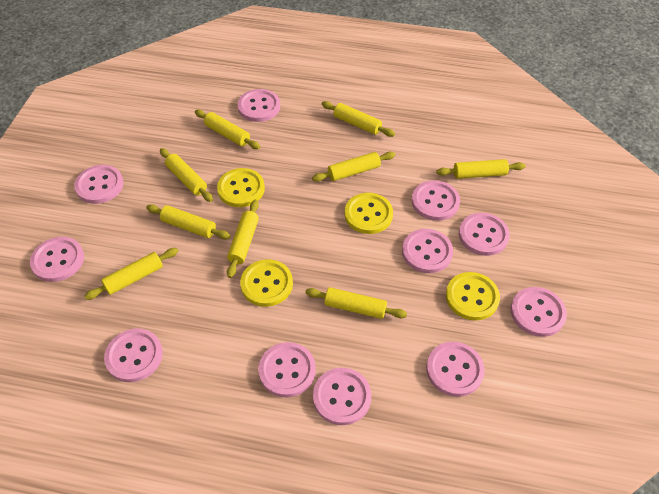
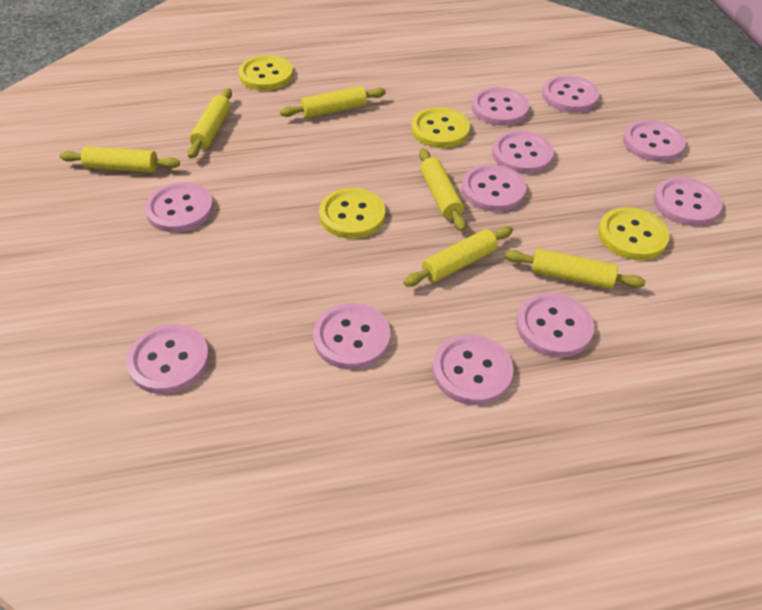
yellow rolling pin: 9 -> 6

